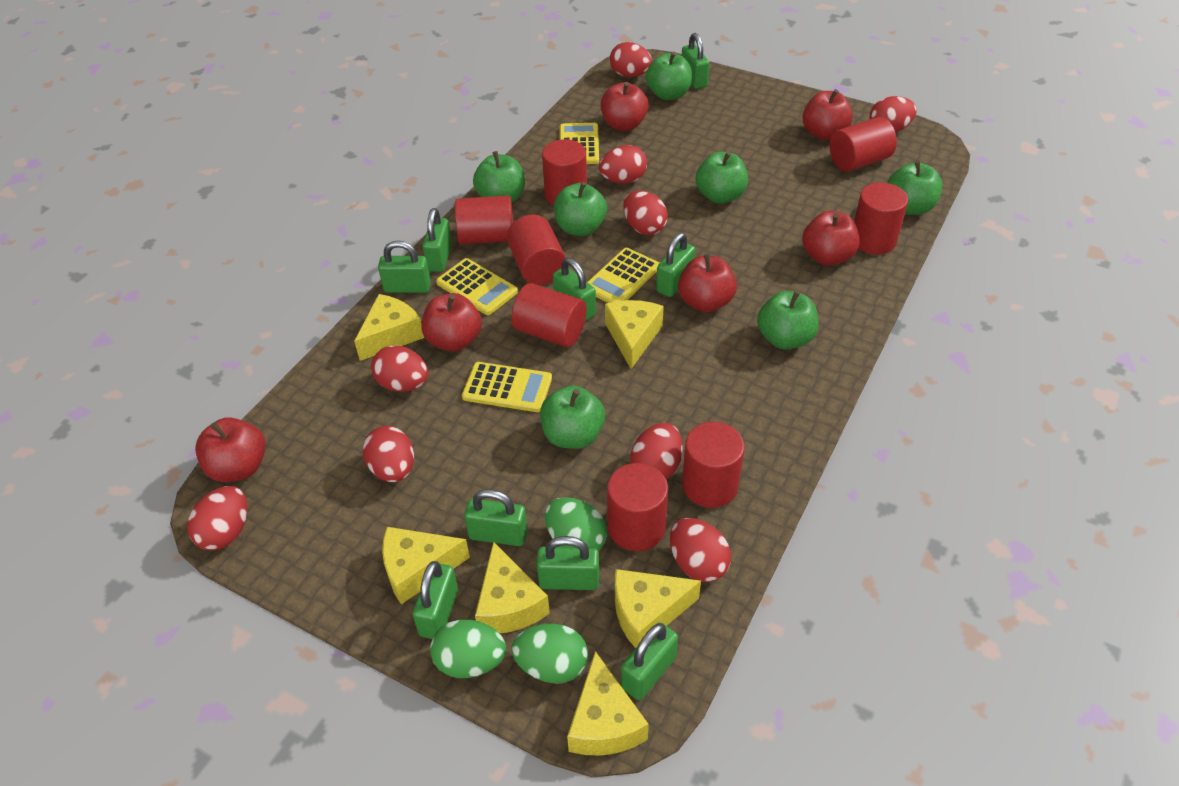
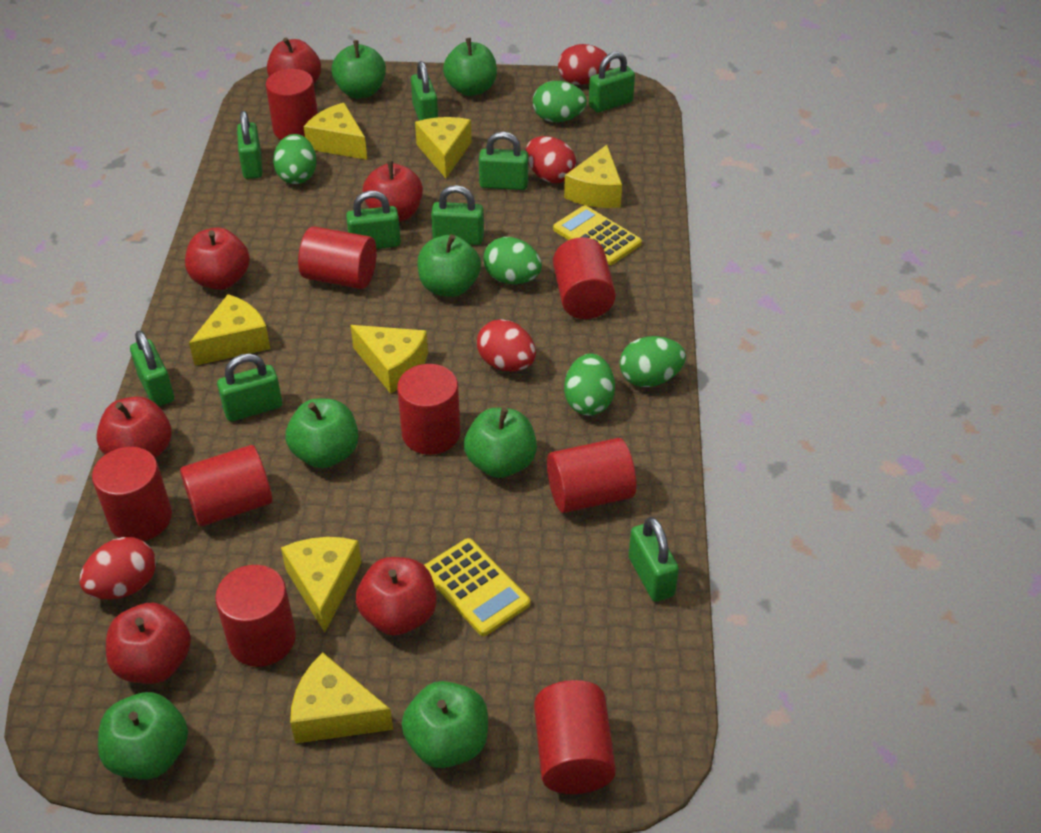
green egg: 3 -> 5
red cylinder: 8 -> 9
red egg: 9 -> 4
yellow calculator: 4 -> 2
yellow cheese: 6 -> 7

